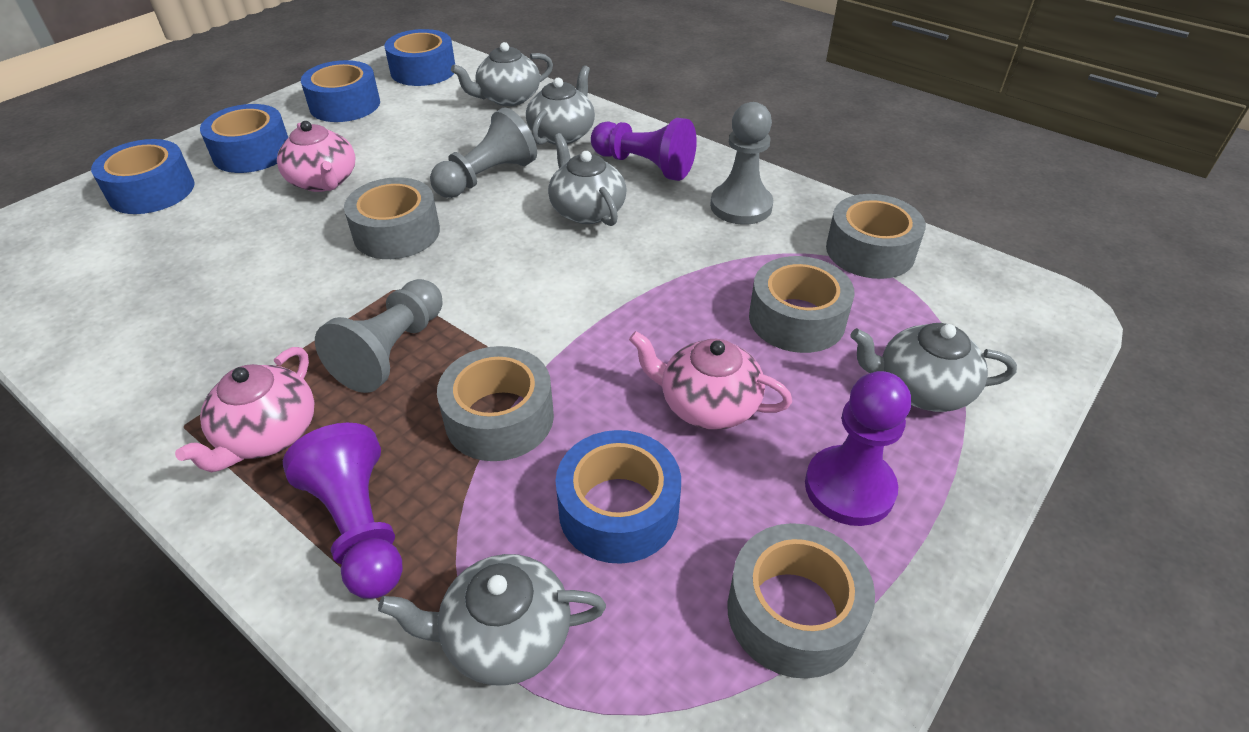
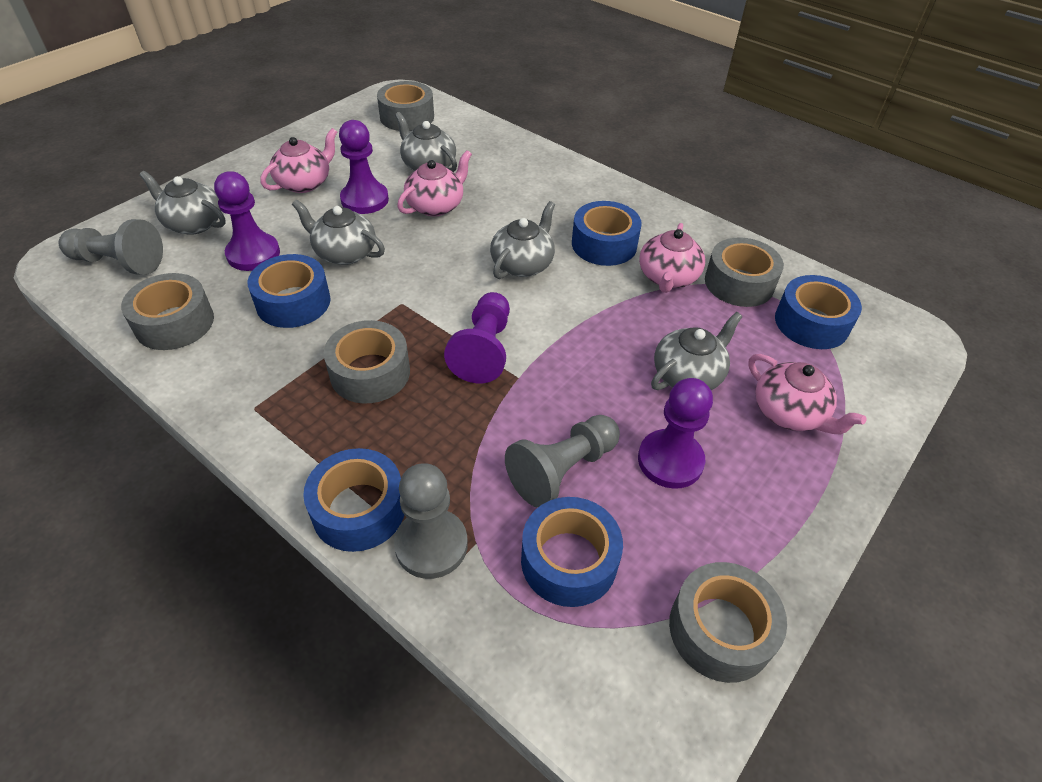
pink teapot: 3 -> 4
purple pawn: 3 -> 4

